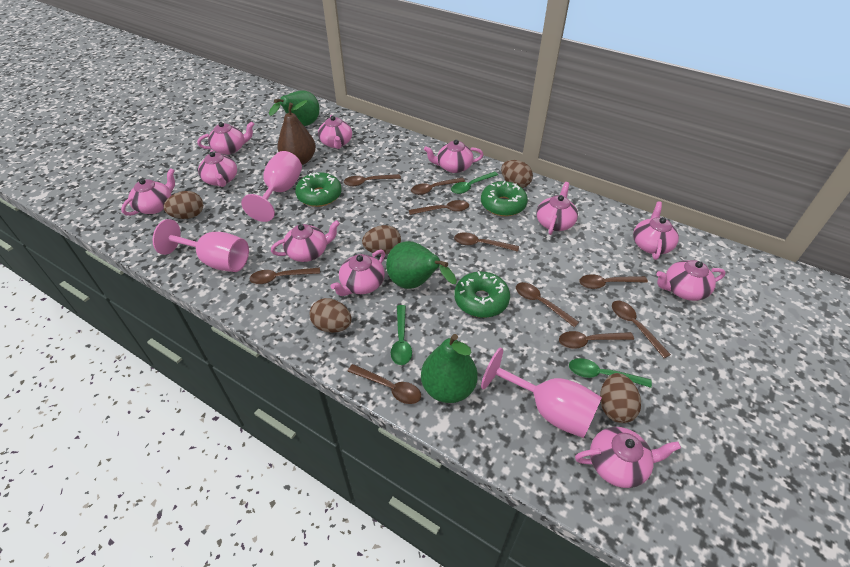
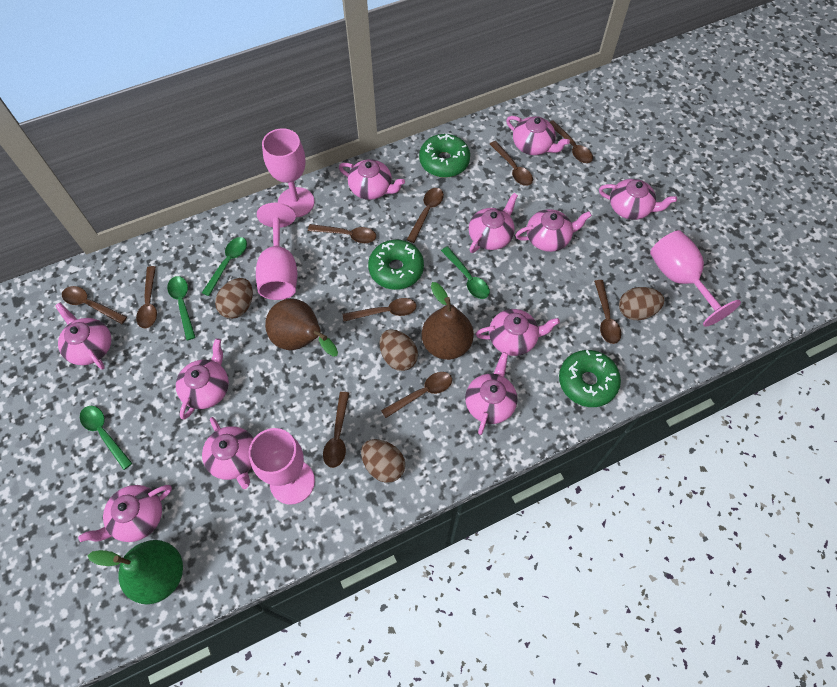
brown egg: 5 -> 4
brown pear: 1 -> 2
green pear: 3 -> 1
green spoon: 3 -> 4
pink goblet: 3 -> 4

